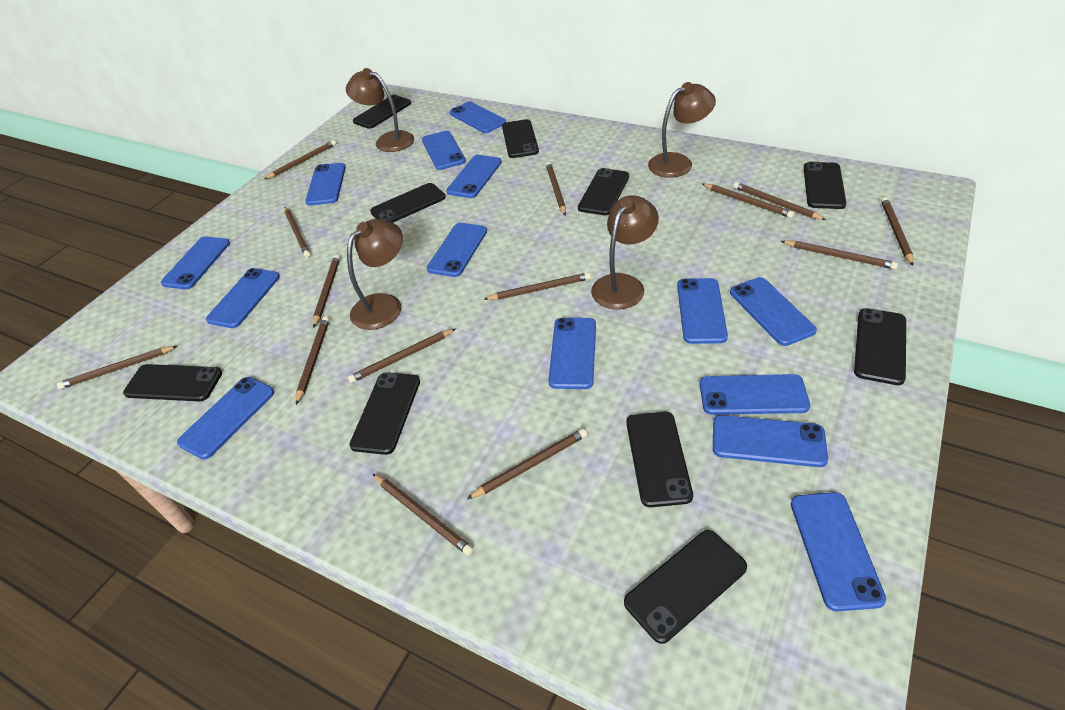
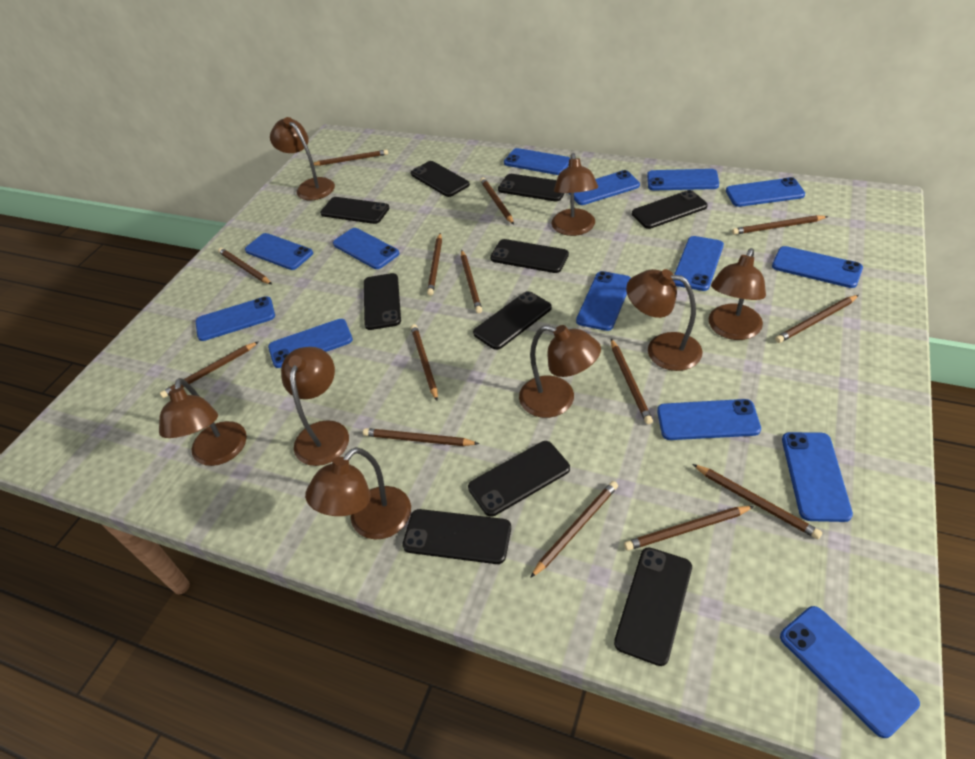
brown lamp: 4 -> 8

